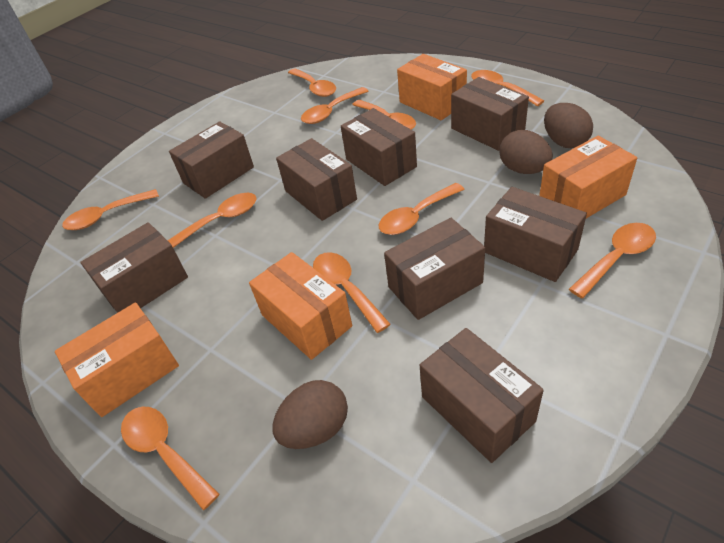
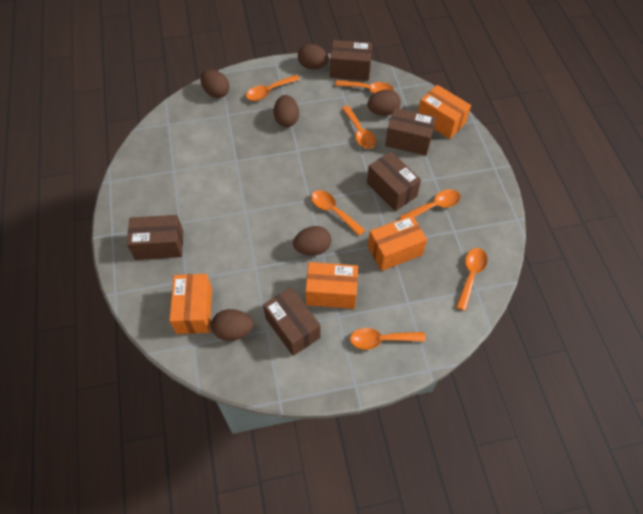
brown box: 8 -> 5
brown egg: 3 -> 6
orange spoon: 10 -> 7

